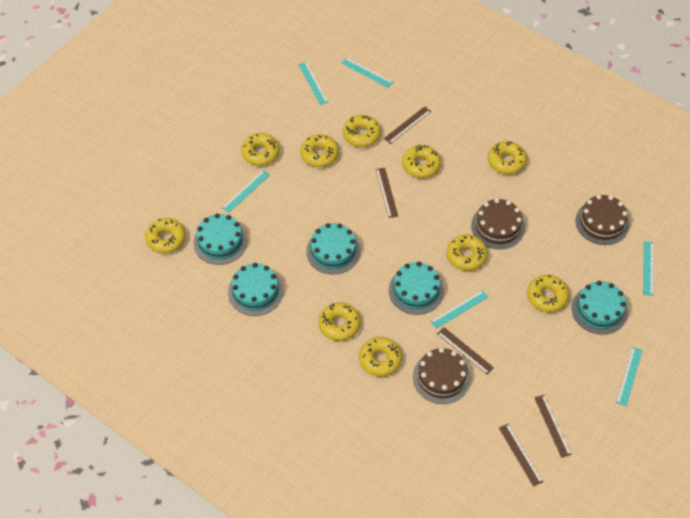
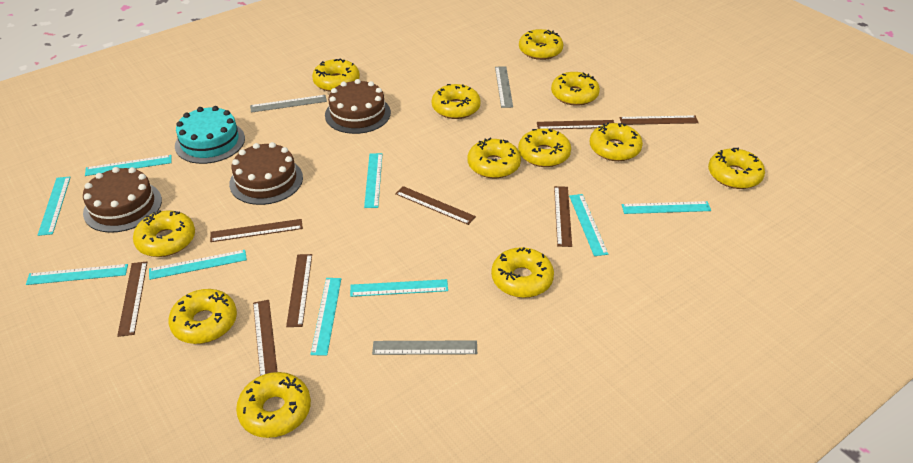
brown ruler: 5 -> 8
grey ruler: 0 -> 3
turquoise cake: 5 -> 1
turquoise ruler: 6 -> 9
yellow donut: 10 -> 12

